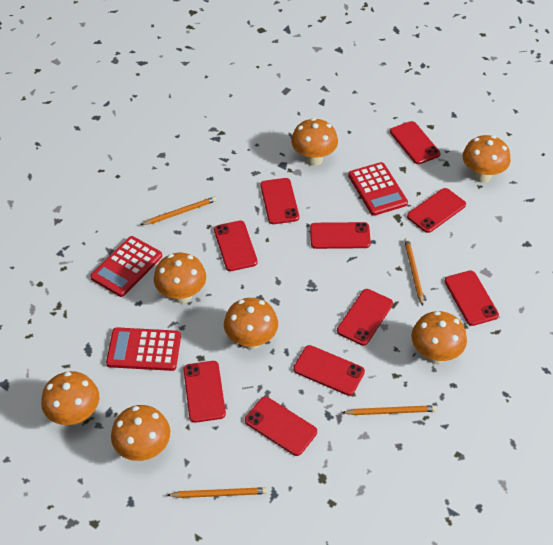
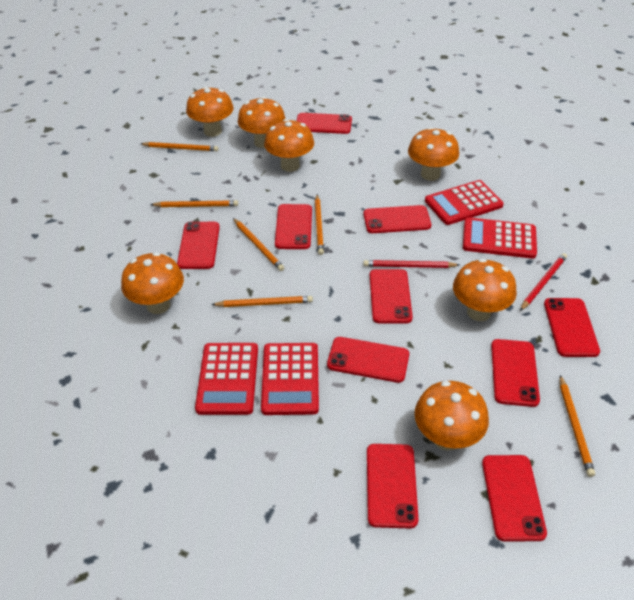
orange pencil: 4 -> 6
red calculator: 3 -> 4
red pencil: 0 -> 2

